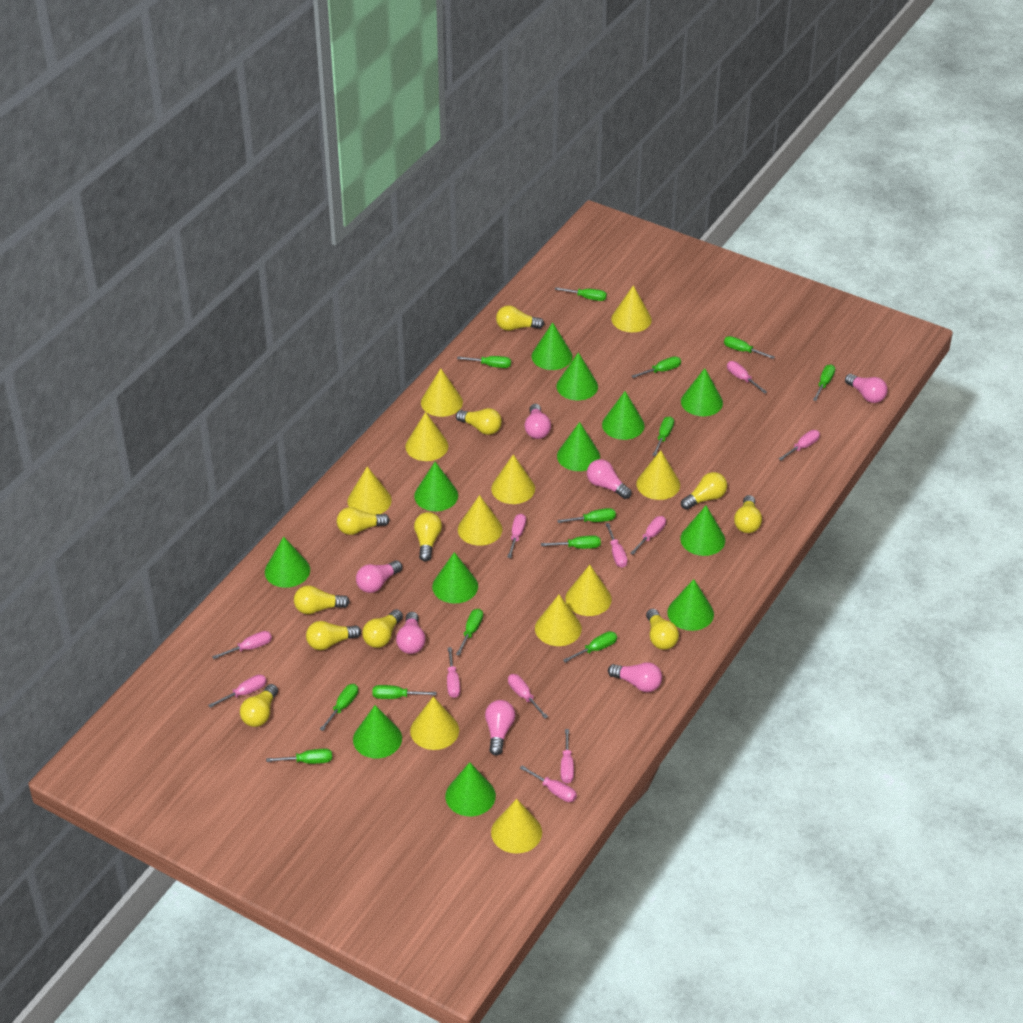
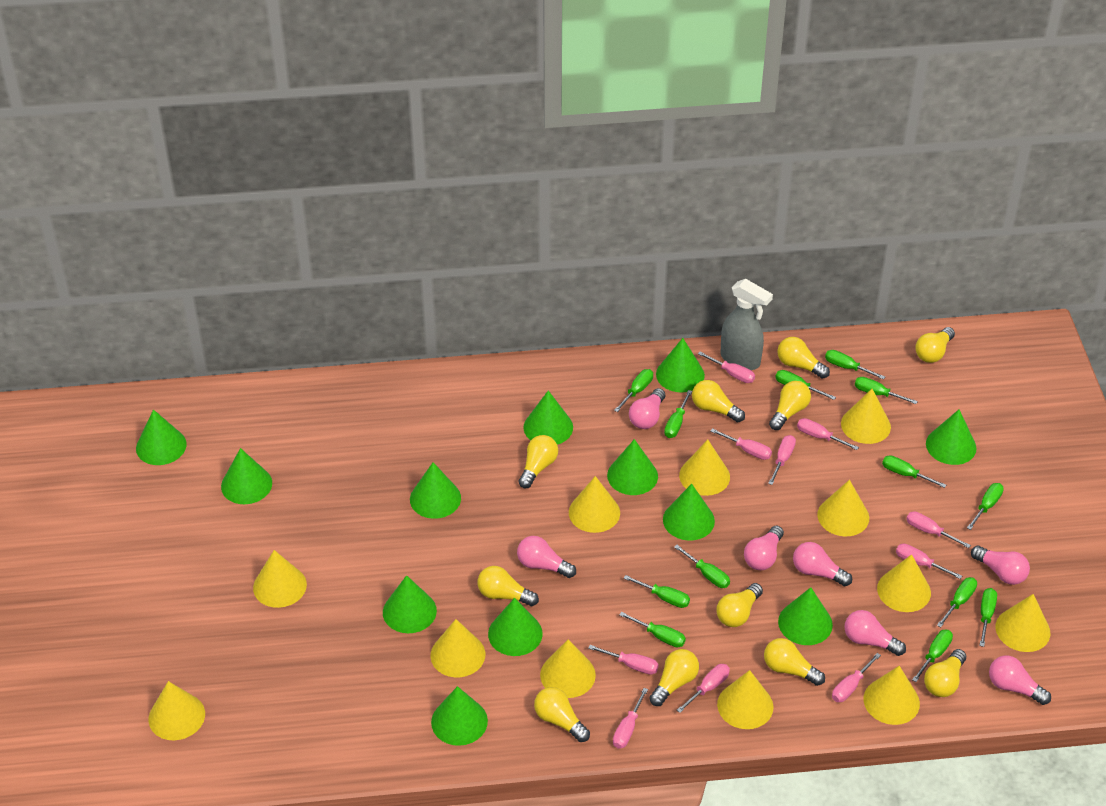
grey spray bottle: 0 -> 1
pink screwdriver: 11 -> 10
yellow cone: 11 -> 12

